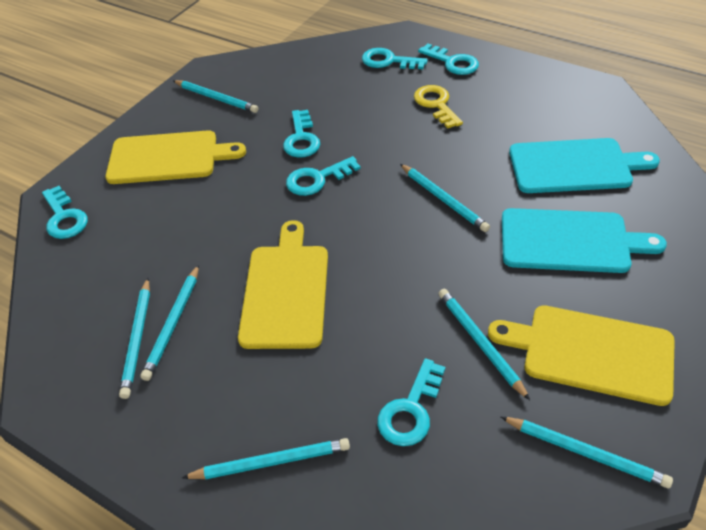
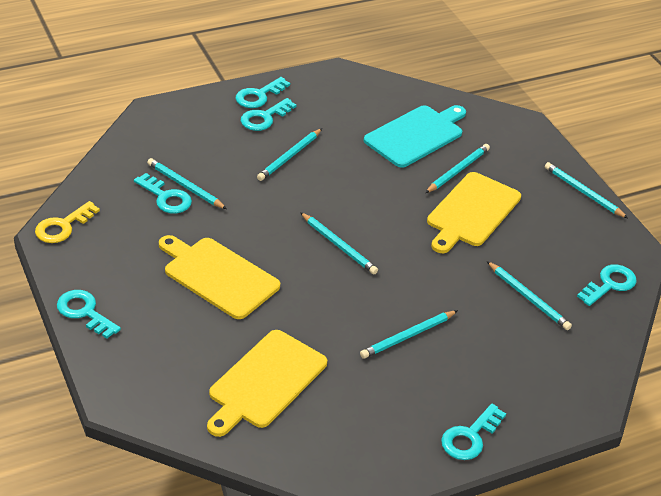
turquoise cutting board: 2 -> 1

